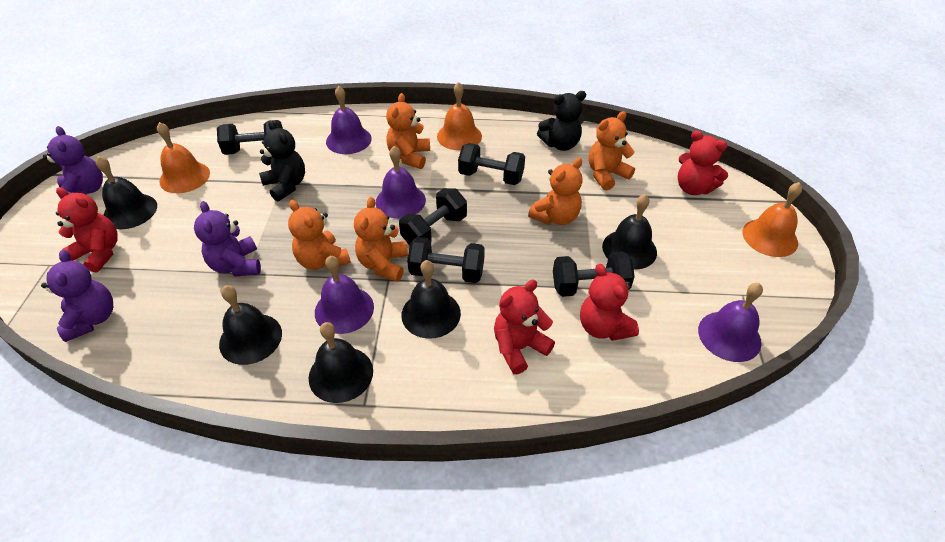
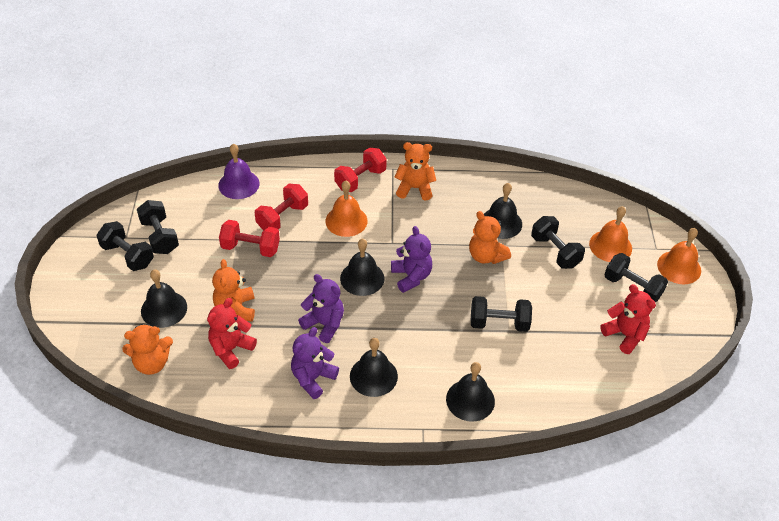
black teddy bear: 2 -> 0
orange teddy bear: 5 -> 4
purple bell: 4 -> 1
red dumbbell: 0 -> 3
red teddy bear: 4 -> 2

